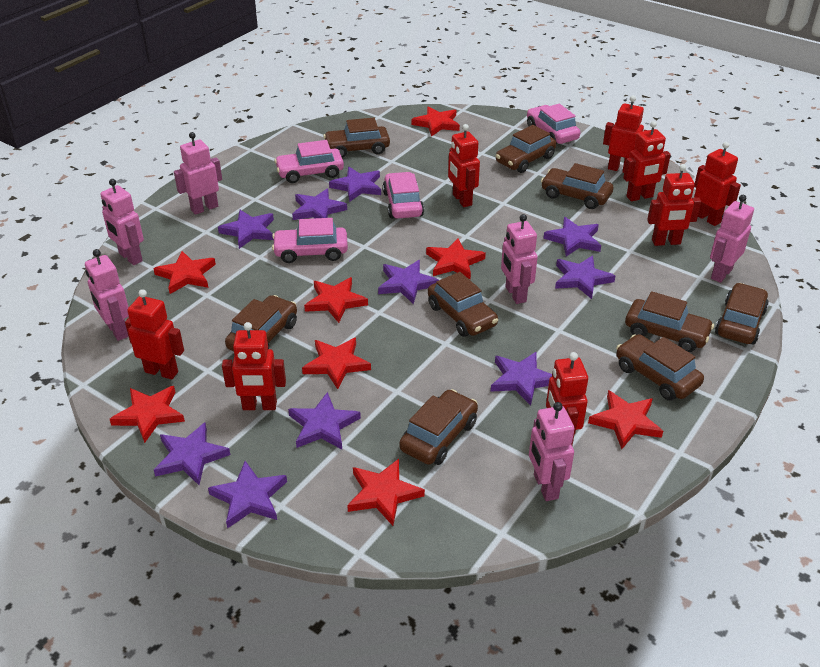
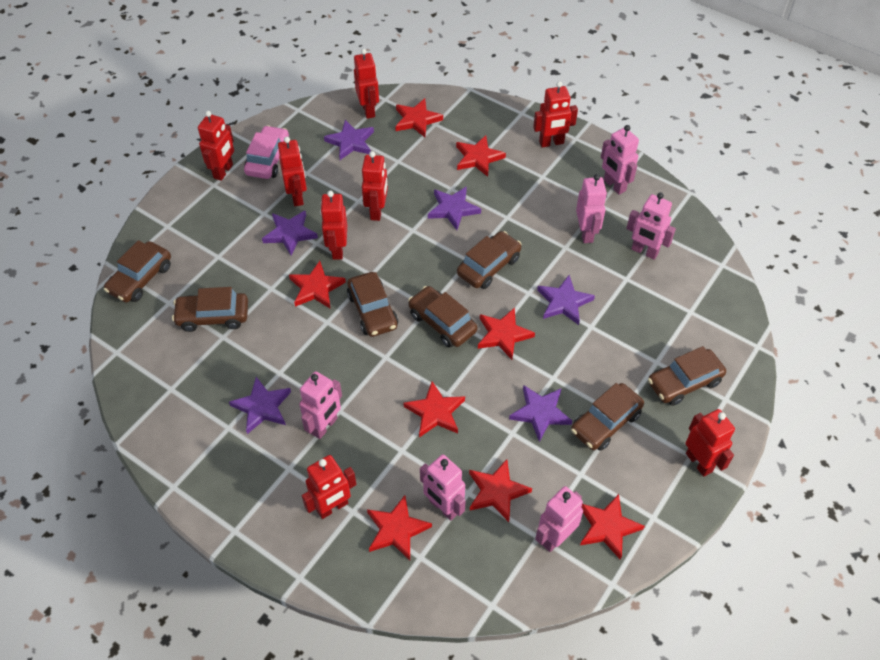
brown car: 9 -> 7
pink car: 4 -> 1
purple star: 10 -> 6

